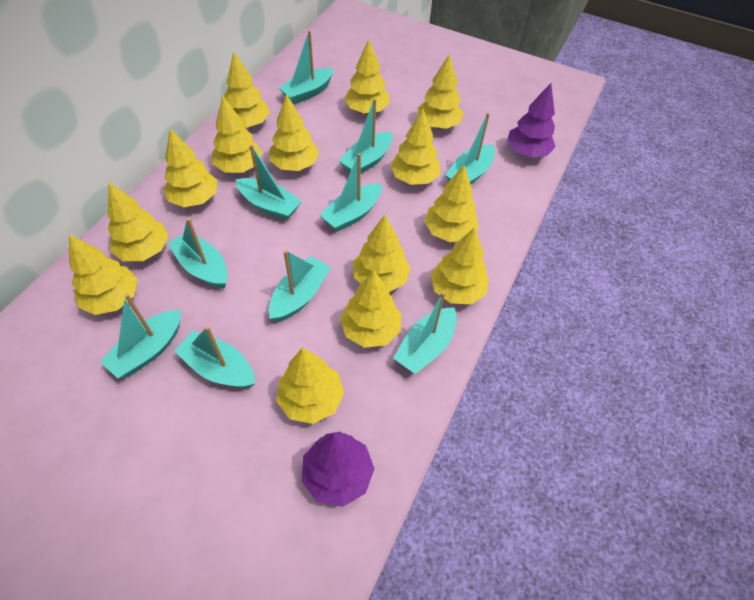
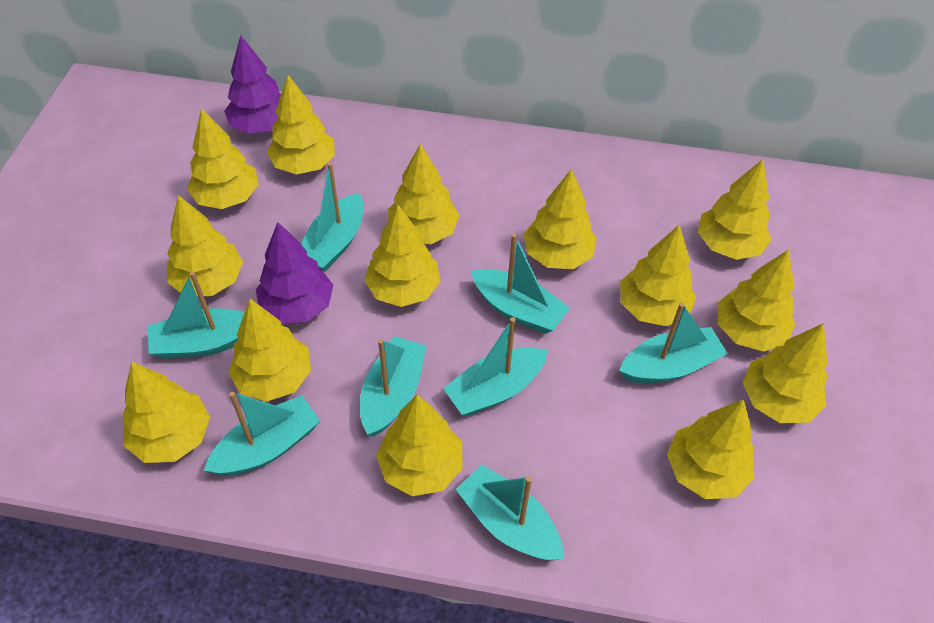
turquoise boat: 10 -> 8

